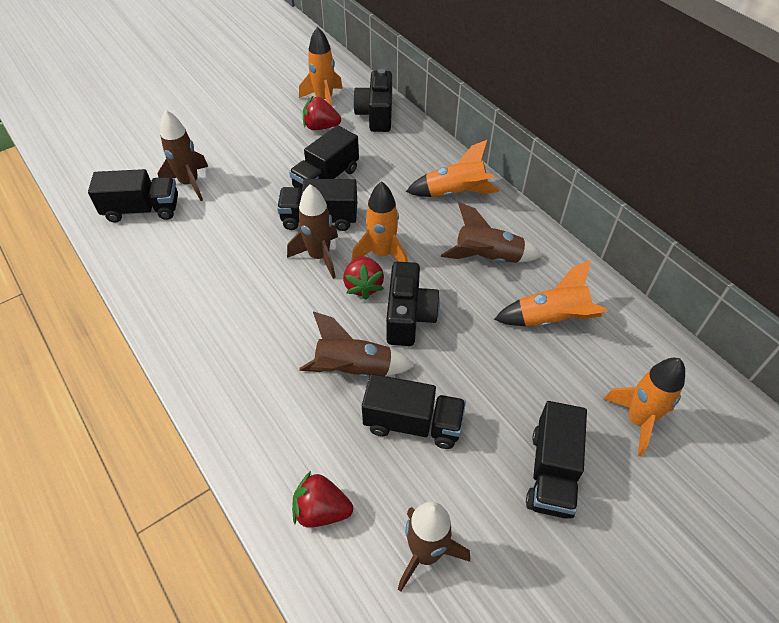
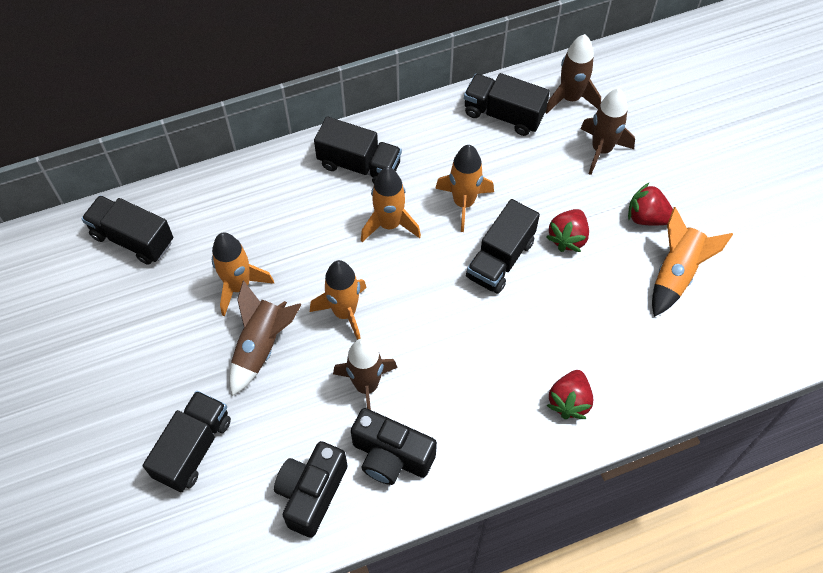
brown rocket: 5 -> 4

